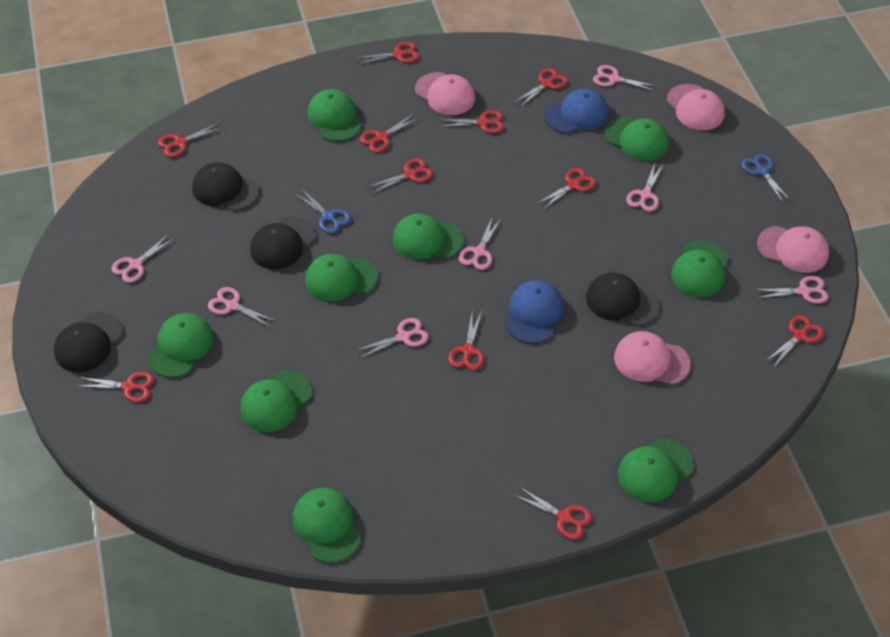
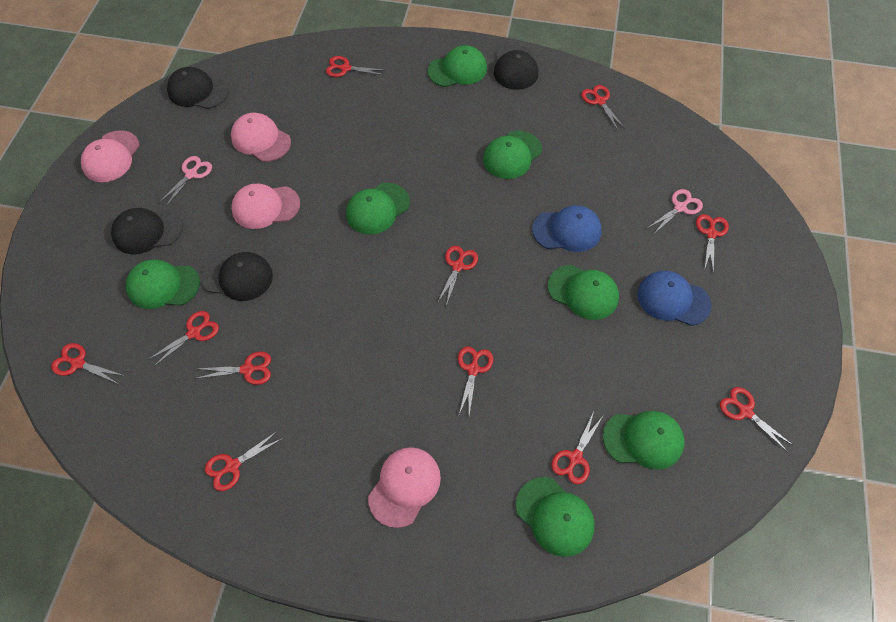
blue scissors: 2 -> 0
green cap: 9 -> 7
pink scissors: 7 -> 2

